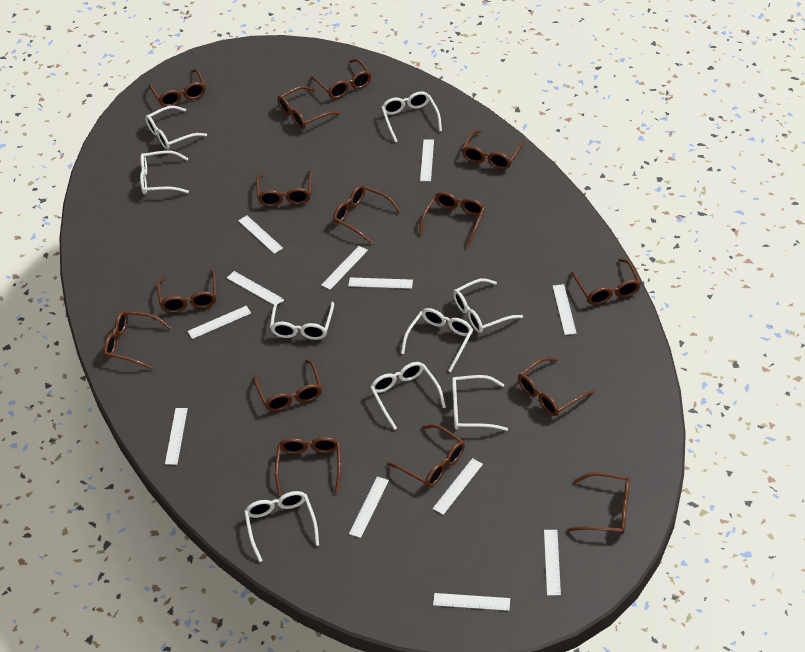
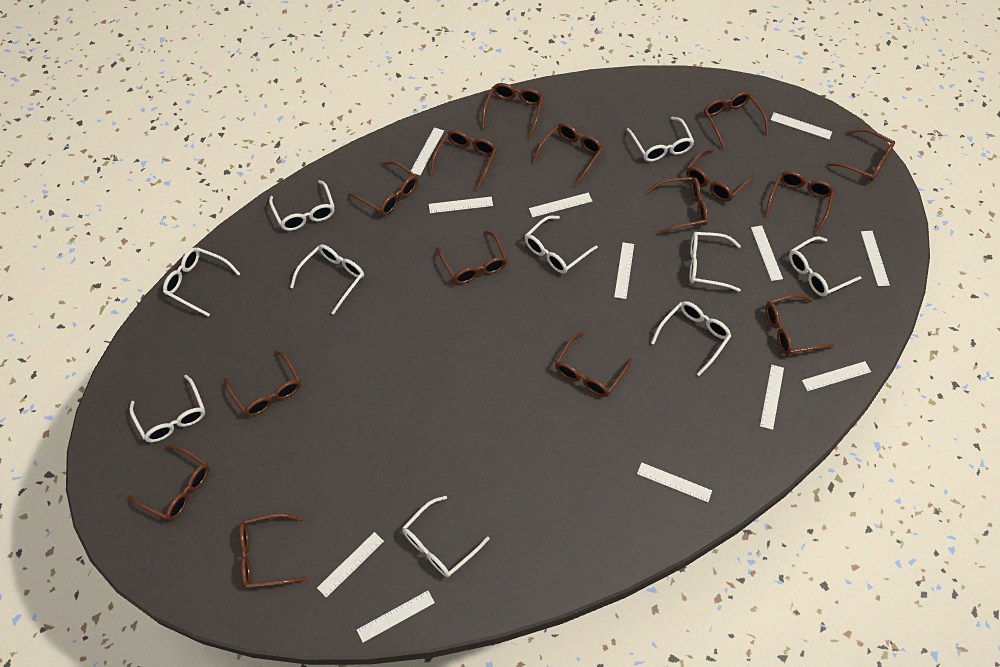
white glasses: 9 -> 10

